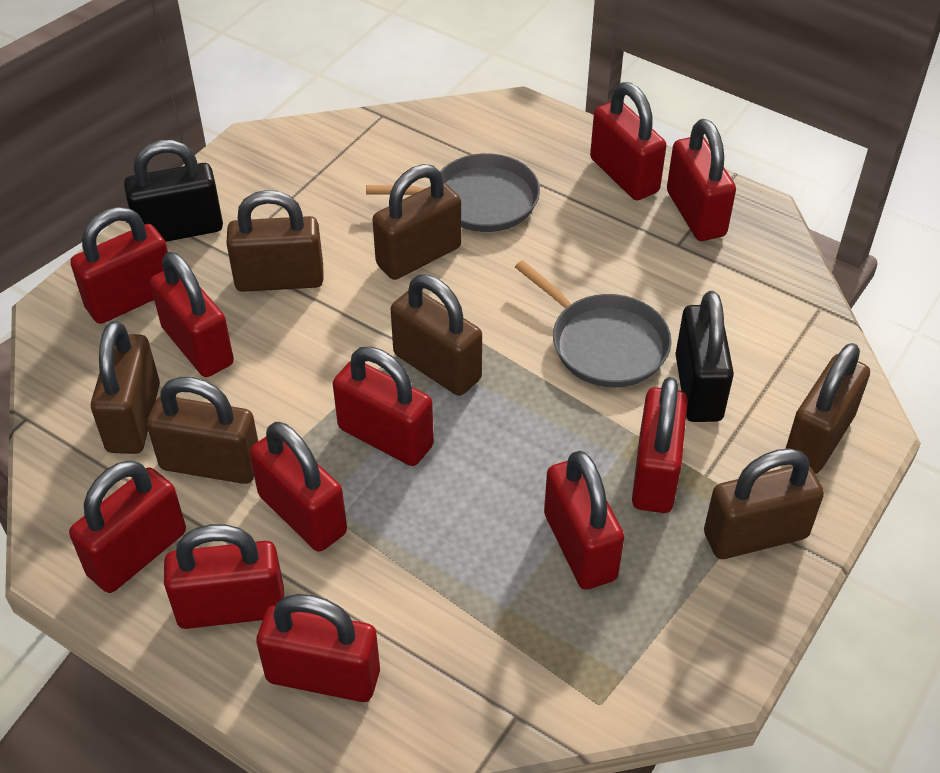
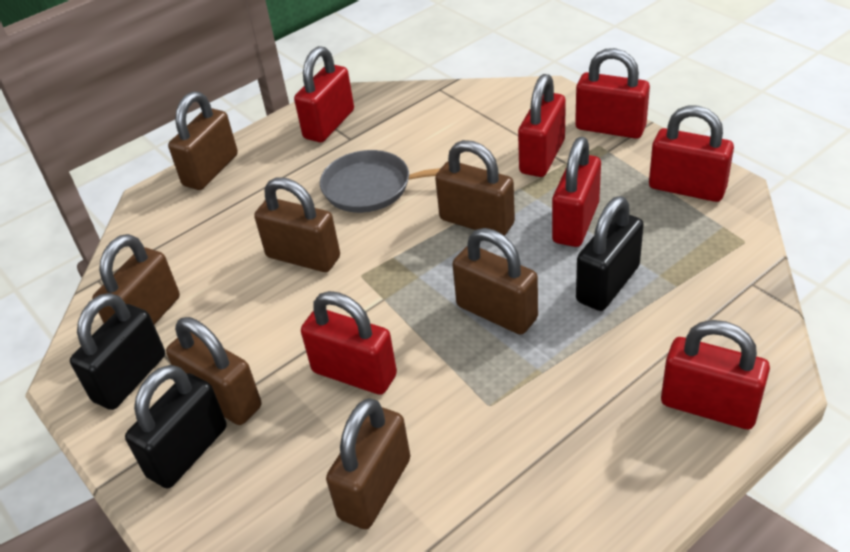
black padlock: 2 -> 3
grey pan: 2 -> 1
red padlock: 11 -> 7

